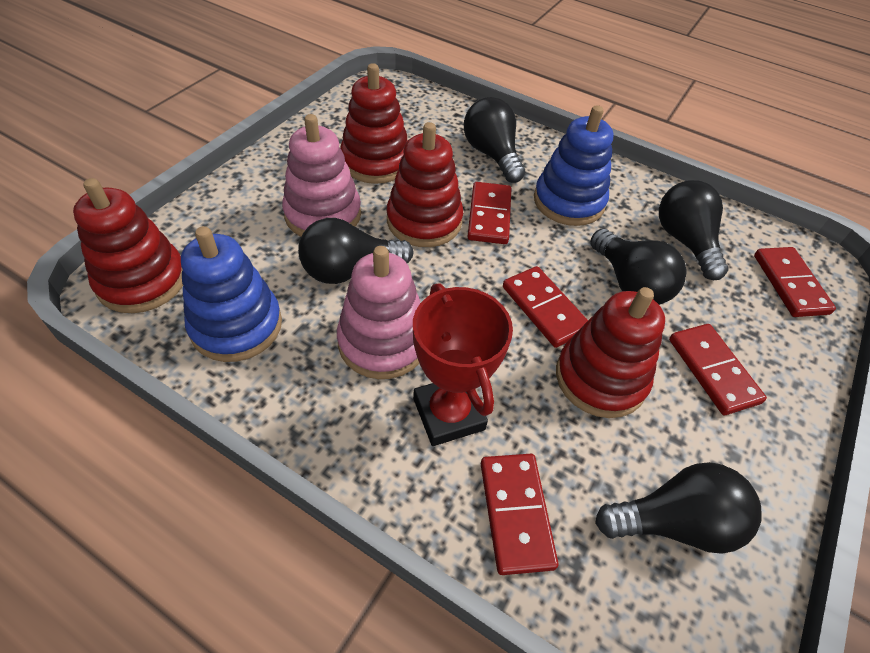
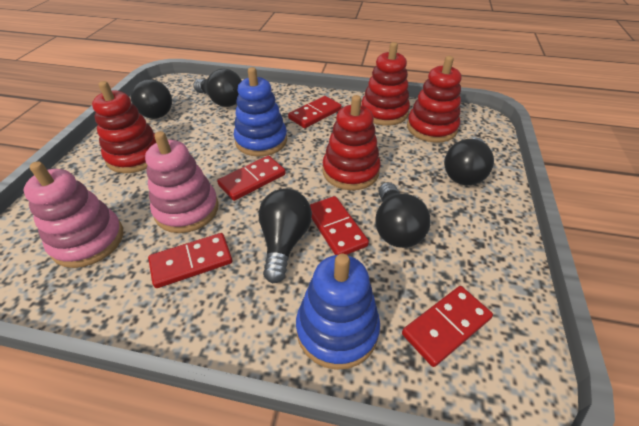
red trophy: 1 -> 0

